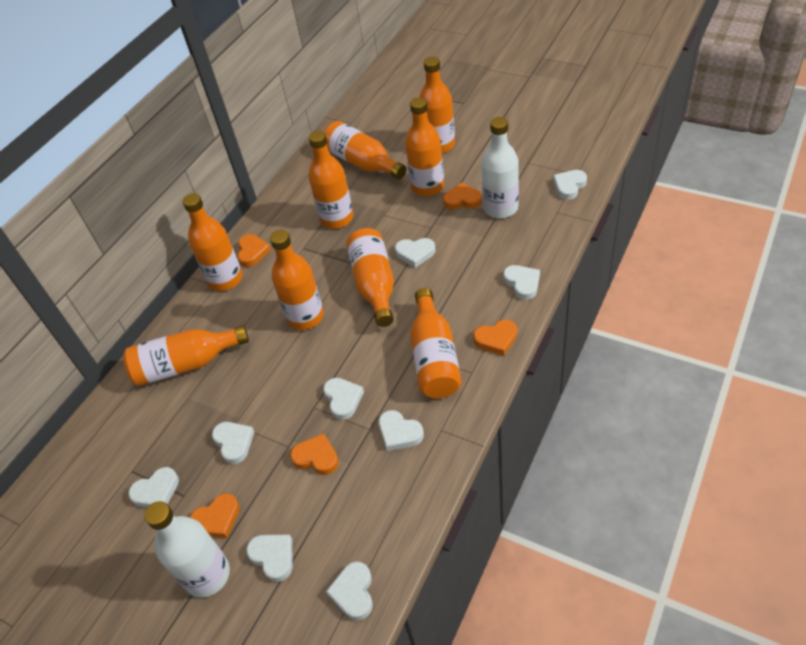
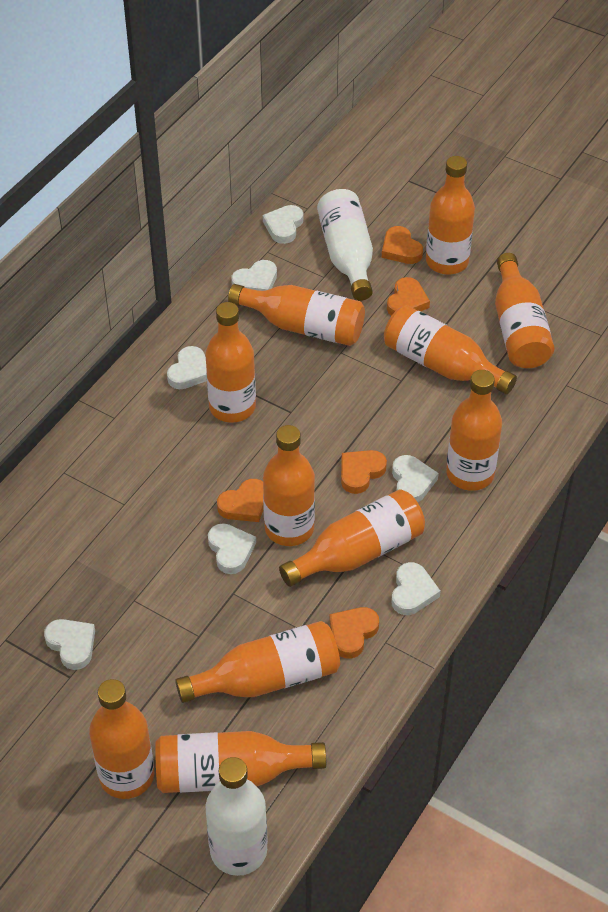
orange bottle: 9 -> 11
white heart: 9 -> 7

